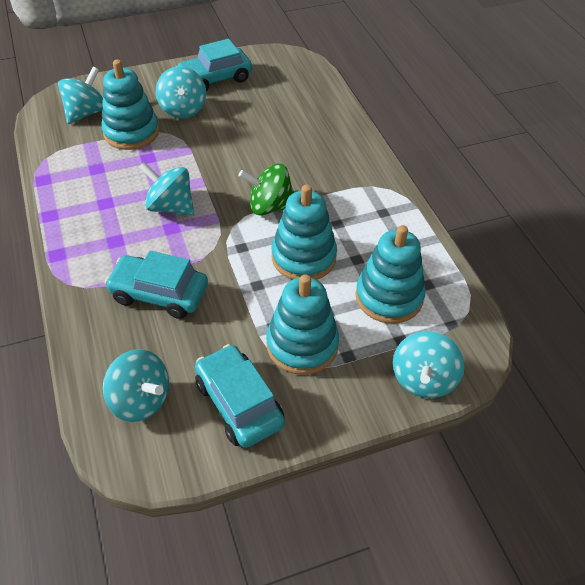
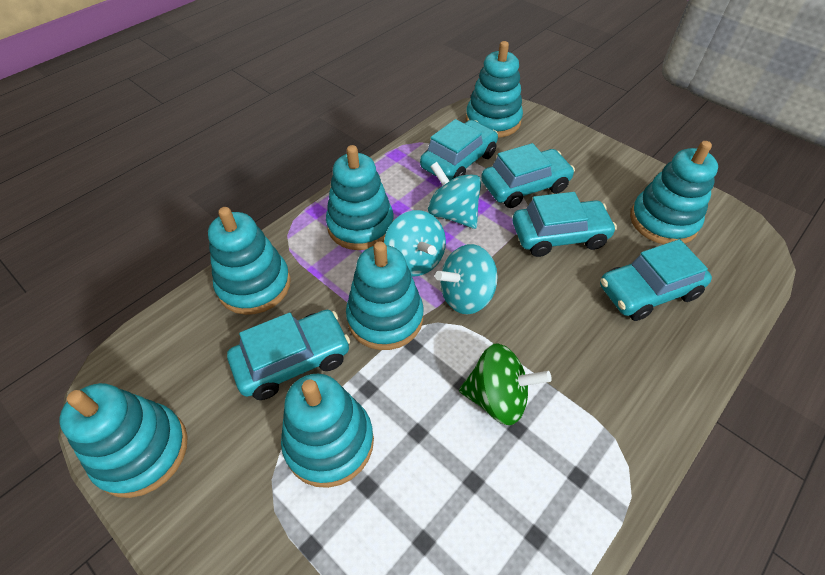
turquoise car: 3 -> 5
turquoise spinning top: 5 -> 3
turquoise stacking toy: 4 -> 7

